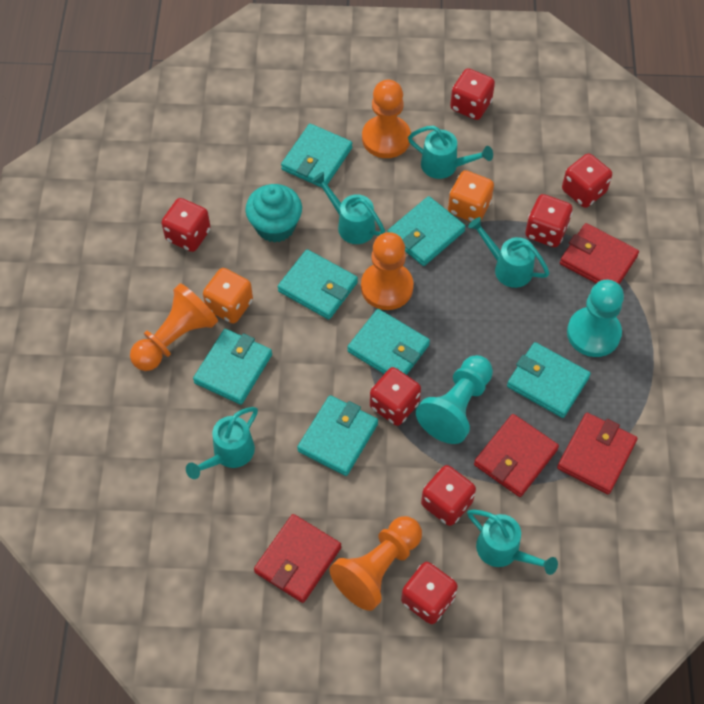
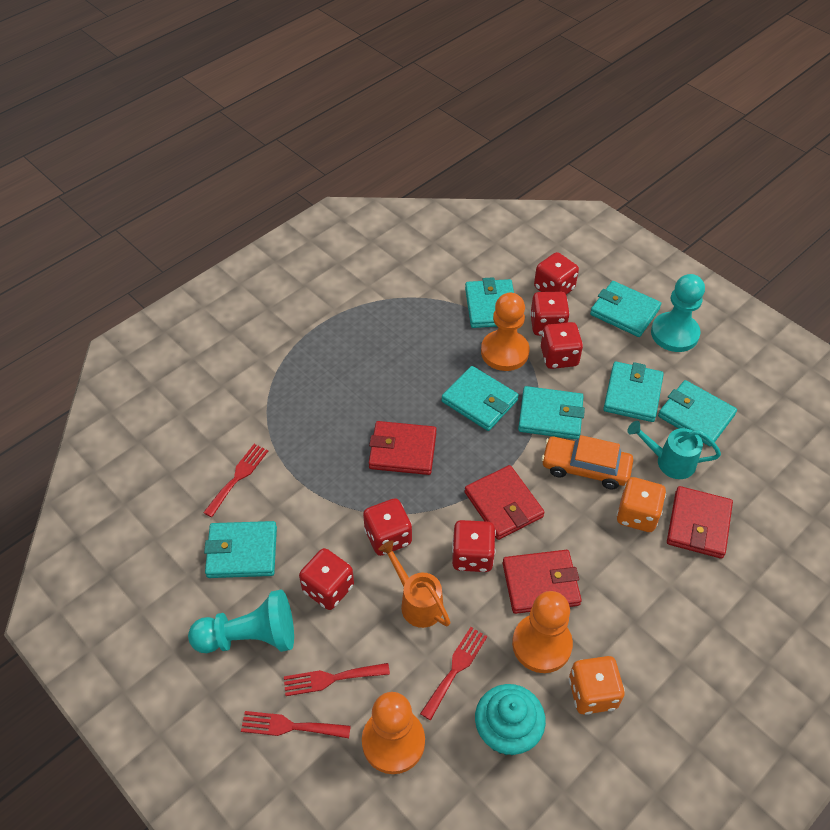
orange car: 0 -> 1
orange pawn: 4 -> 3
orange watering can: 0 -> 1
red dice: 7 -> 6
red fork: 0 -> 4
turquoise watering can: 5 -> 1

